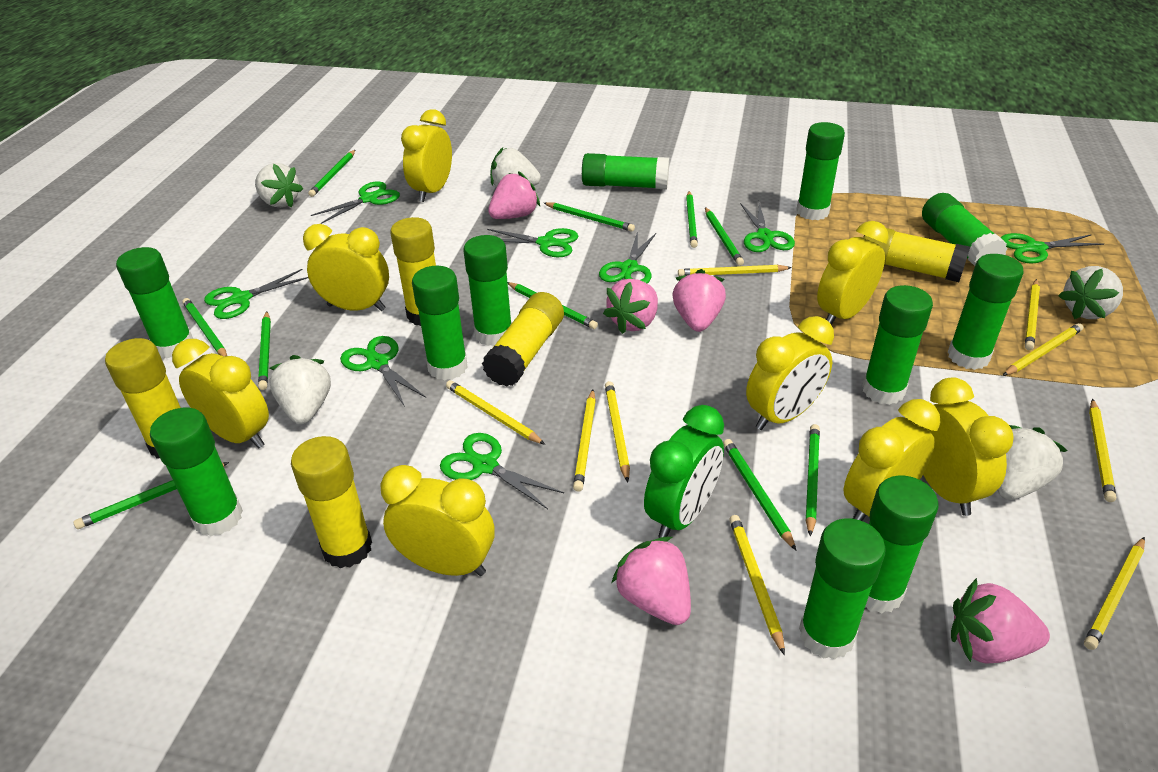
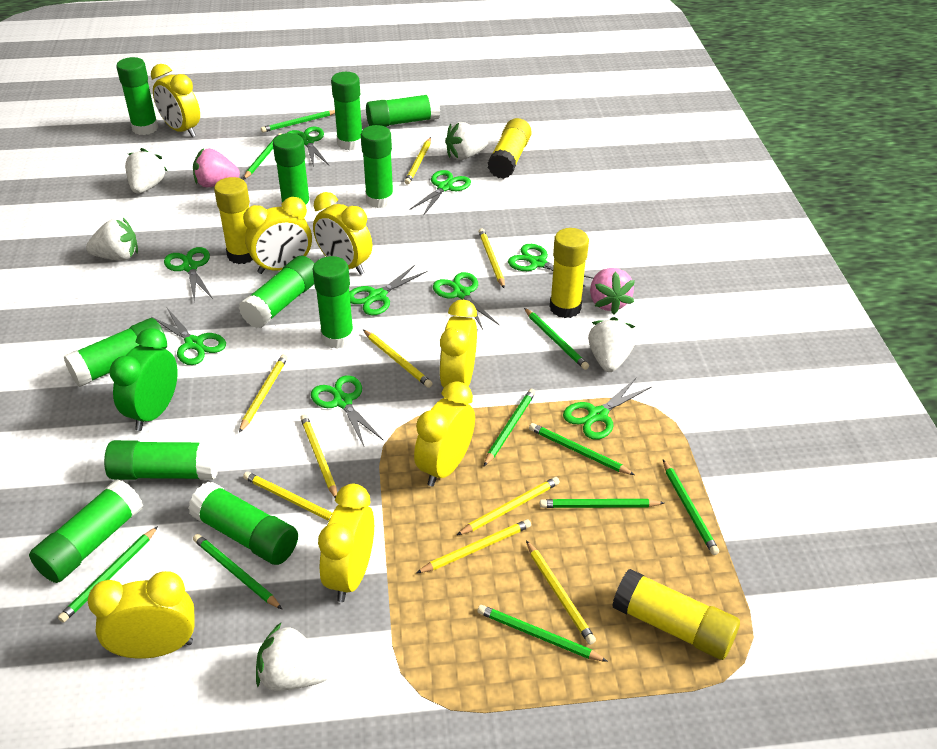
green scissors: 8 -> 9
pink strawberry: 5 -> 2
yellow clock: 8 -> 7
yellow glue stick: 5 -> 4

